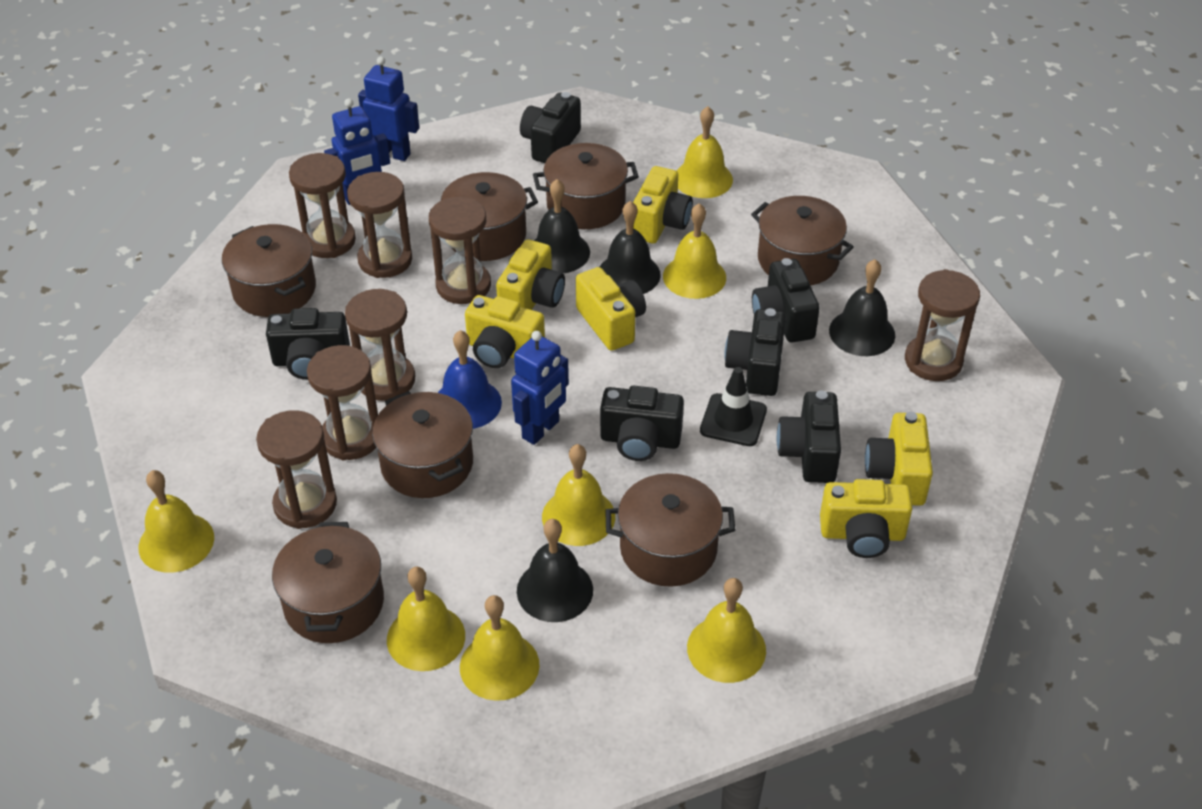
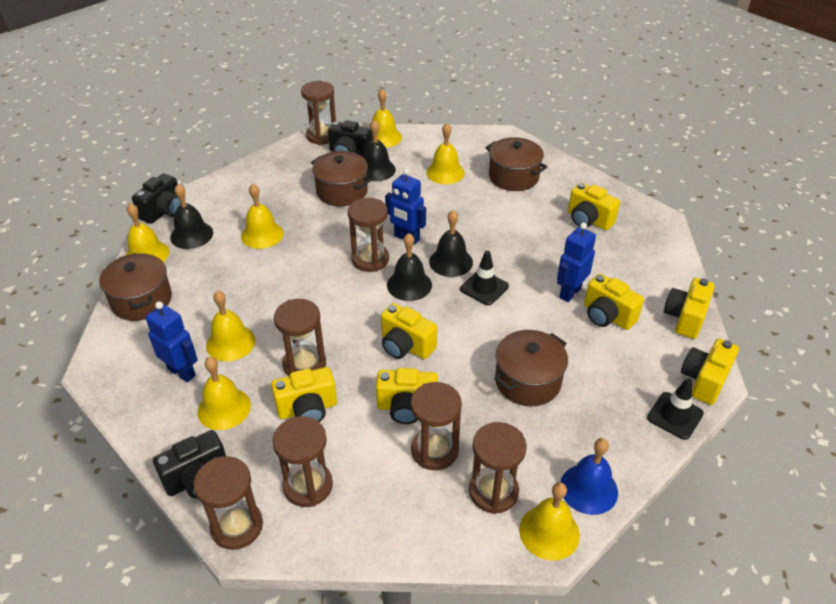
black camera: 6 -> 3
black traffic cone: 1 -> 2
brown pot: 7 -> 4
yellow camera: 6 -> 7

